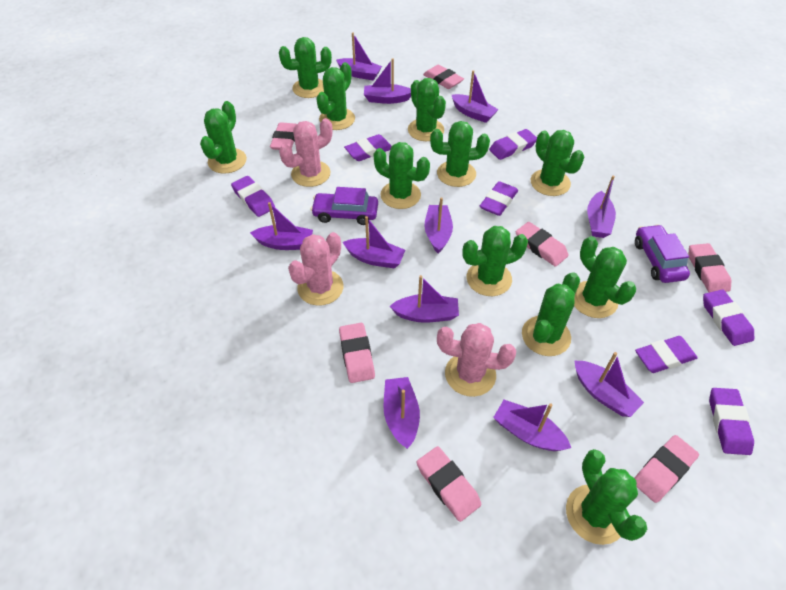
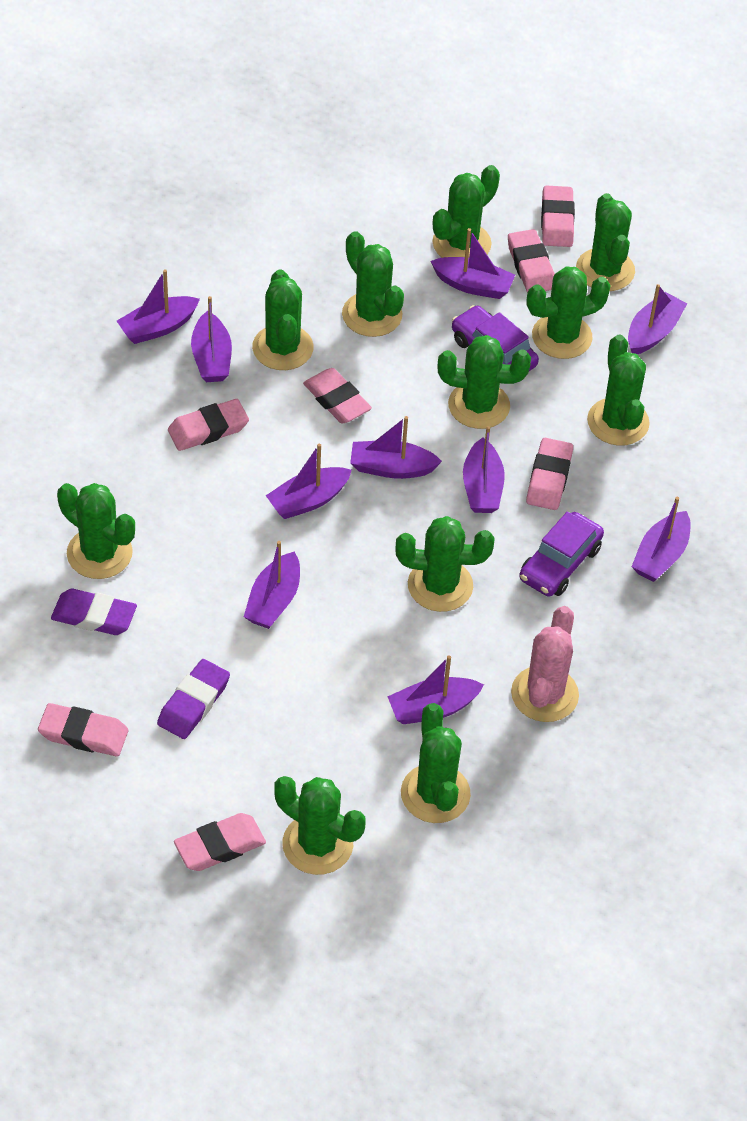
pink cactus: 3 -> 1
purple boat: 11 -> 10
purple eraser: 7 -> 2

